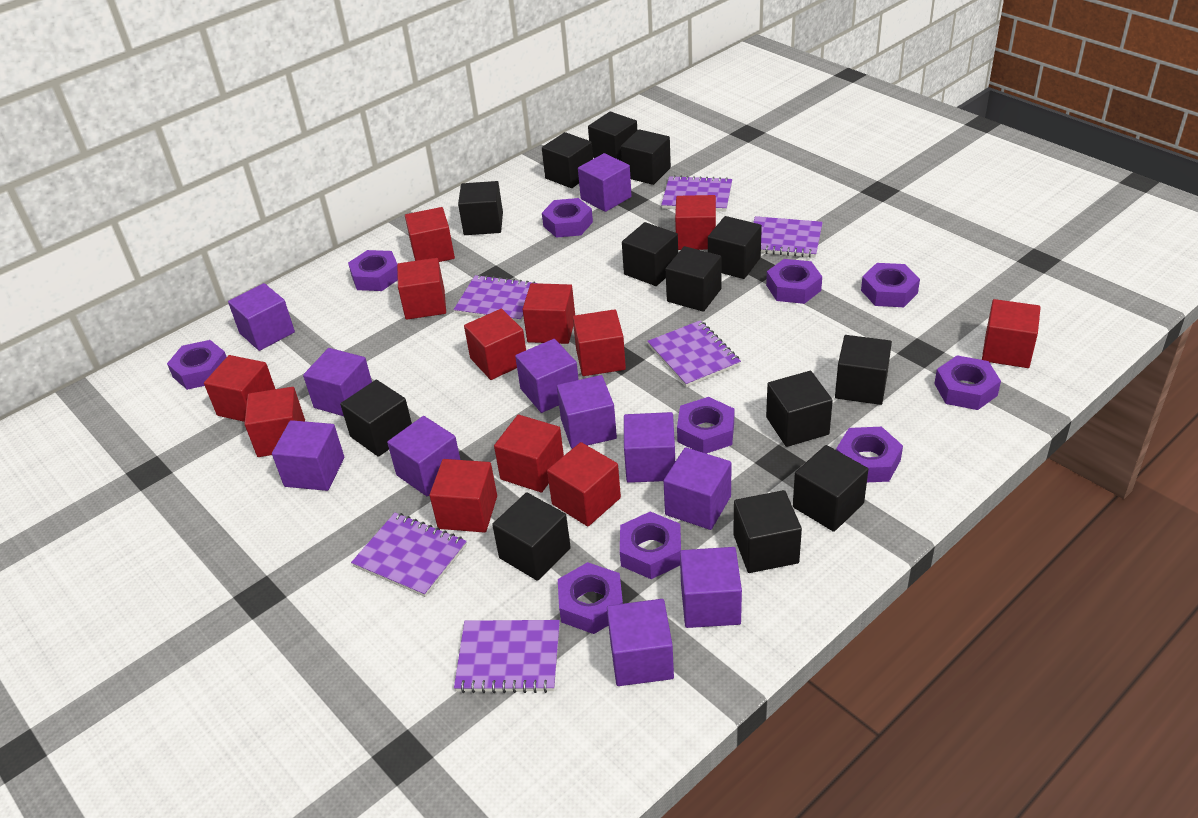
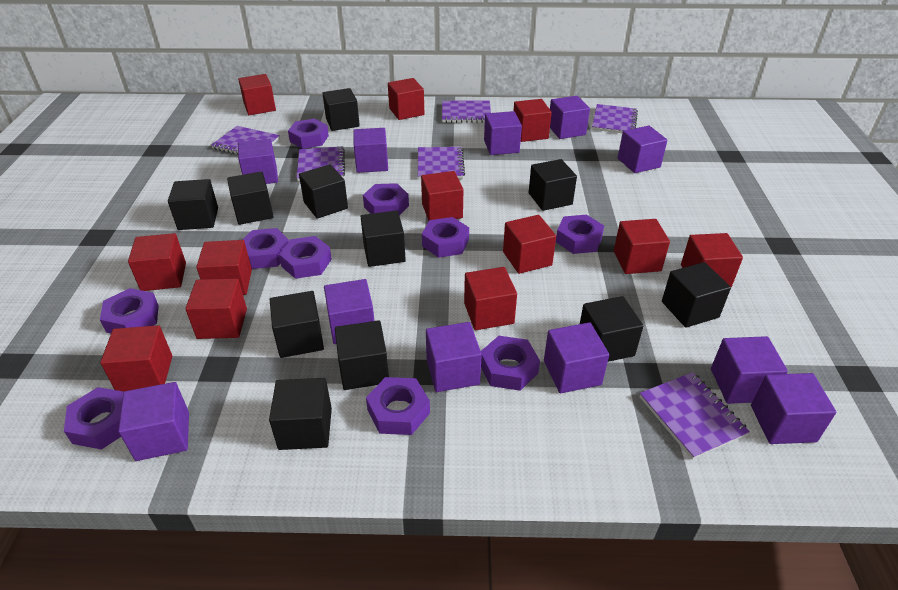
black cube: 13 -> 11

